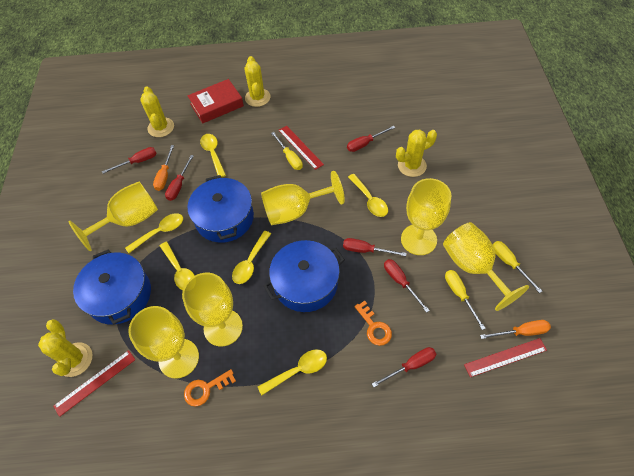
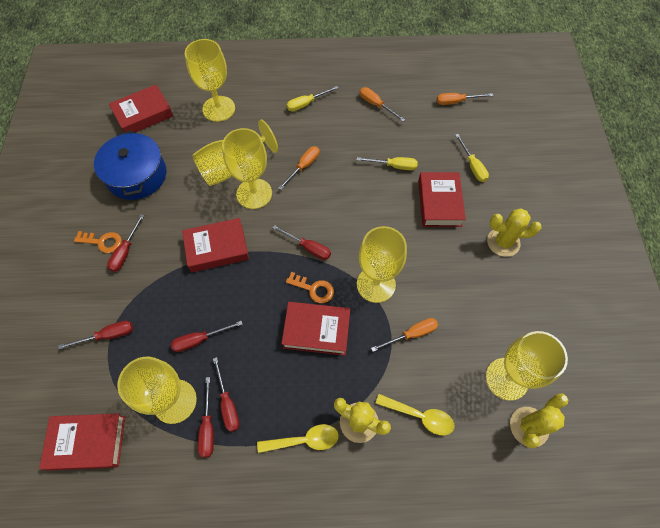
blue pot: 3 -> 1
orange screwdriver: 2 -> 4
red book: 1 -> 5
red ruler: 3 -> 0
yellow cactus: 4 -> 3
yellow spoon: 6 -> 2

